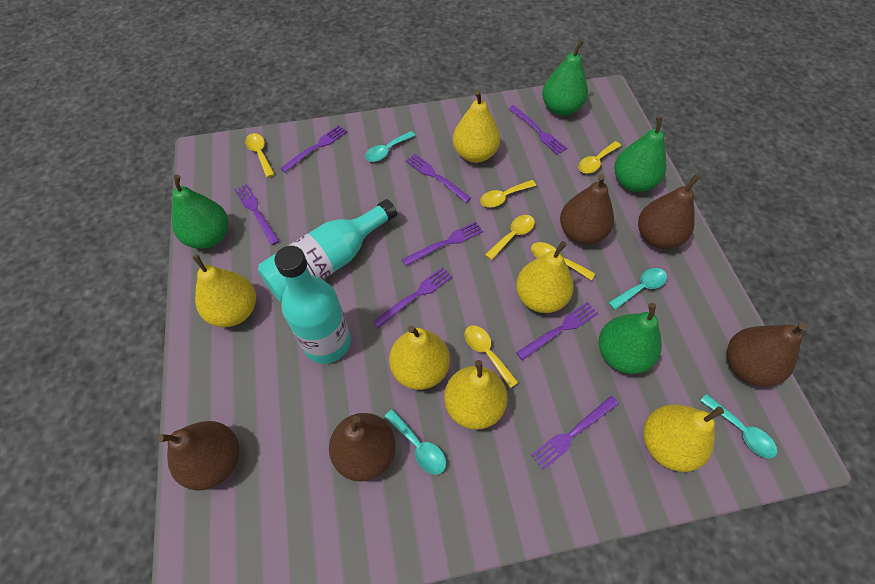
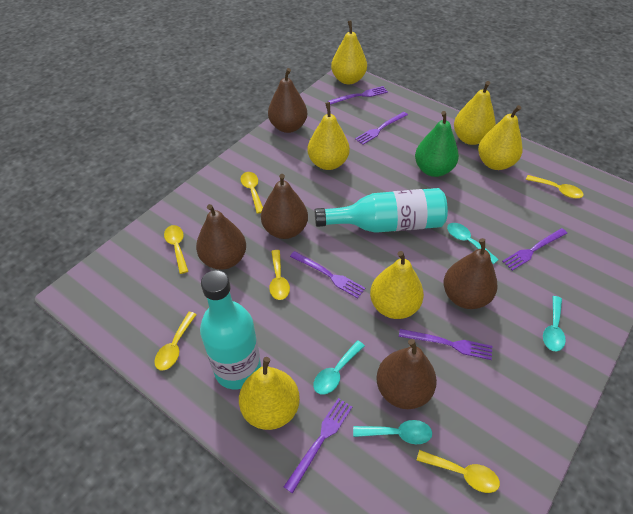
green pear: 4 -> 1
purple fork: 8 -> 6

